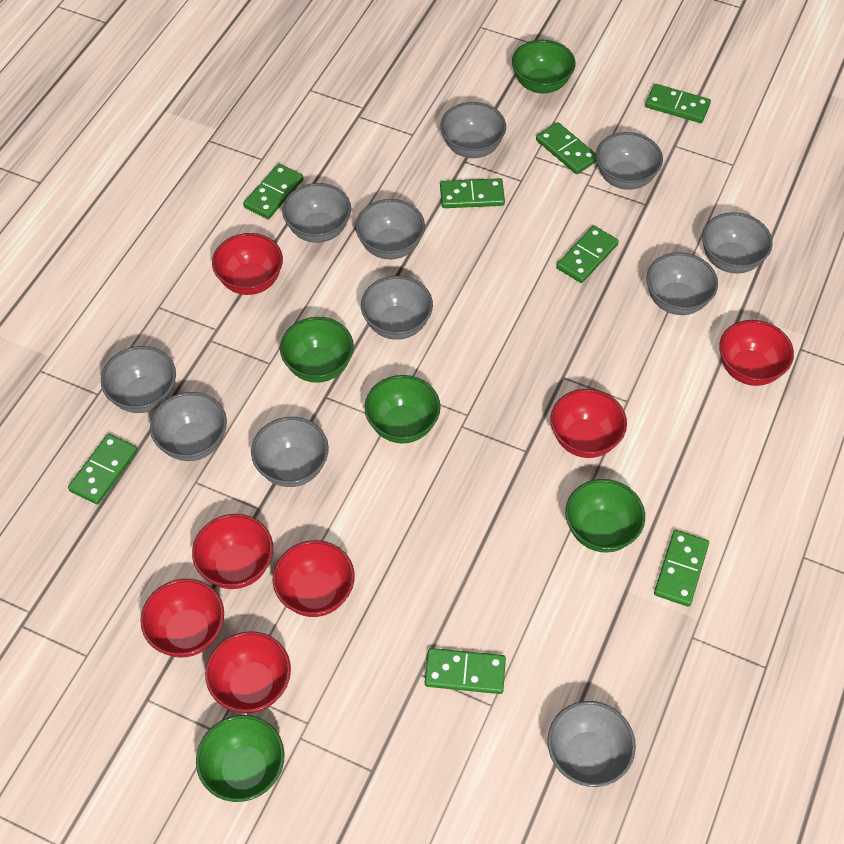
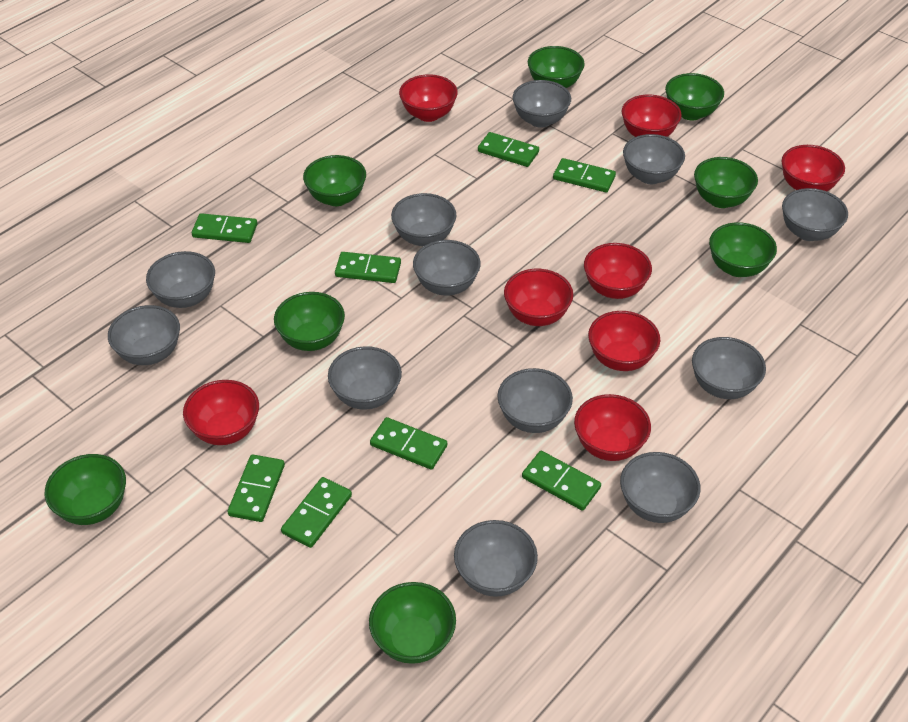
green bowl: 5 -> 8
grey bowl: 11 -> 12
red bowl: 7 -> 8

